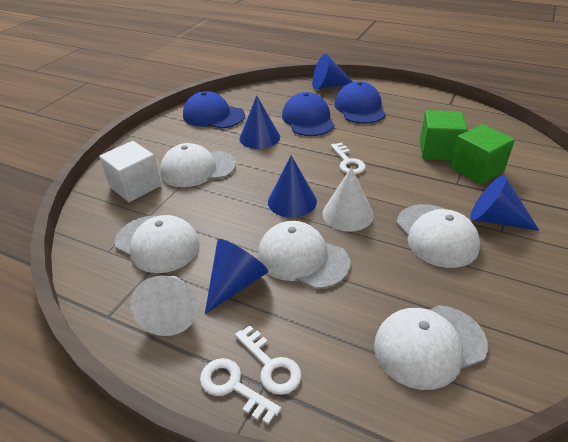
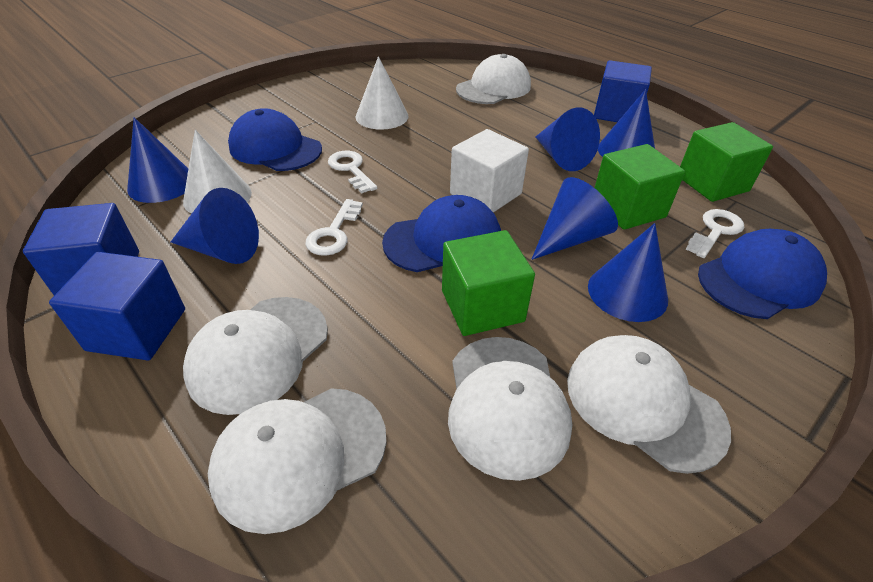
blue cone: 5 -> 6
blue cube: 0 -> 3
green cube: 2 -> 3

